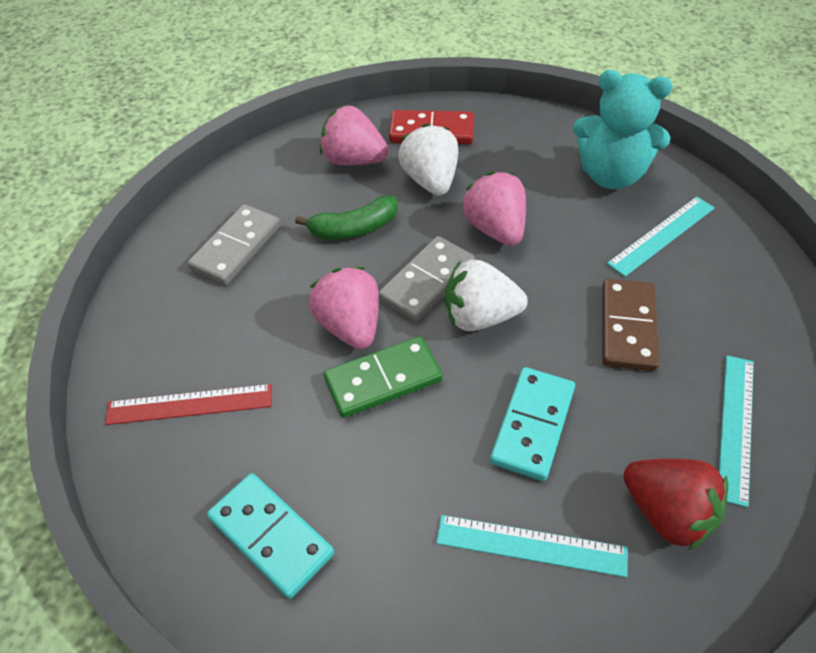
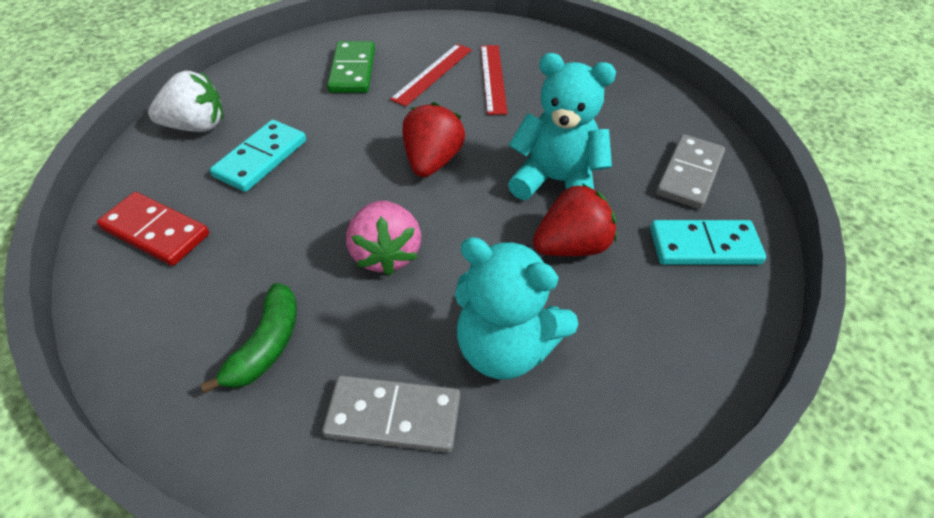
brown domino: 1 -> 0
pink strawberry: 3 -> 1
red ruler: 1 -> 2
red strawberry: 1 -> 2
turquoise ruler: 3 -> 0
turquoise teddy bear: 1 -> 2
white strawberry: 2 -> 1

